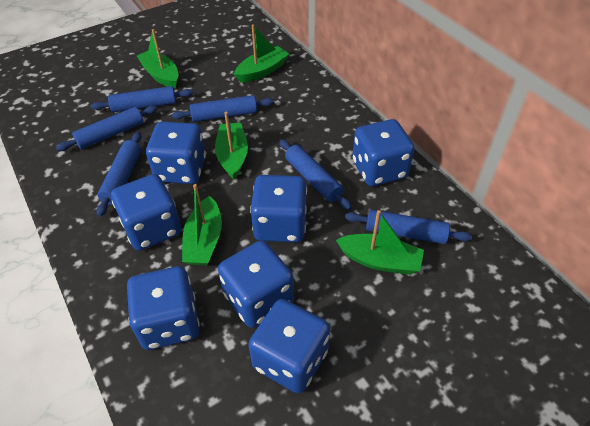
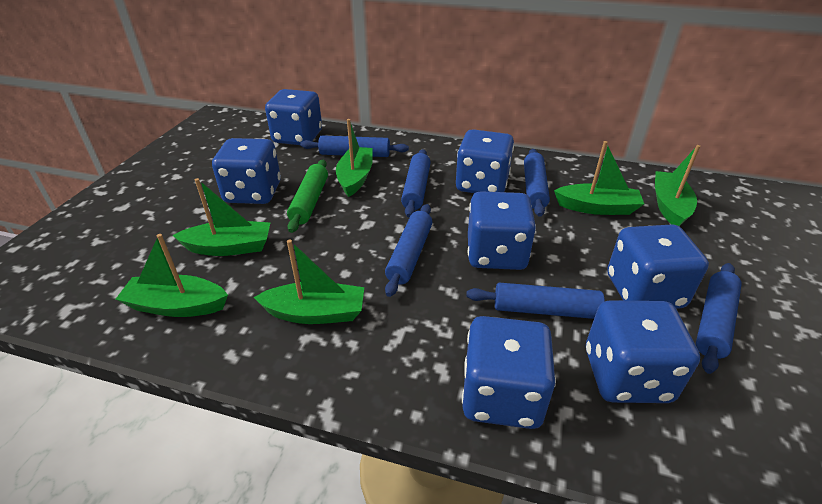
green boat: 5 -> 6
green rolling pin: 0 -> 1

